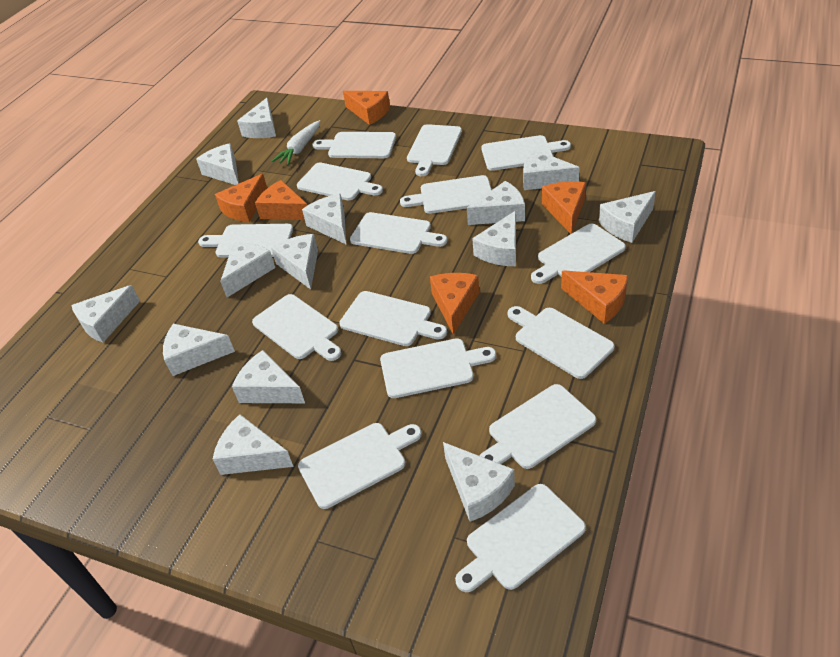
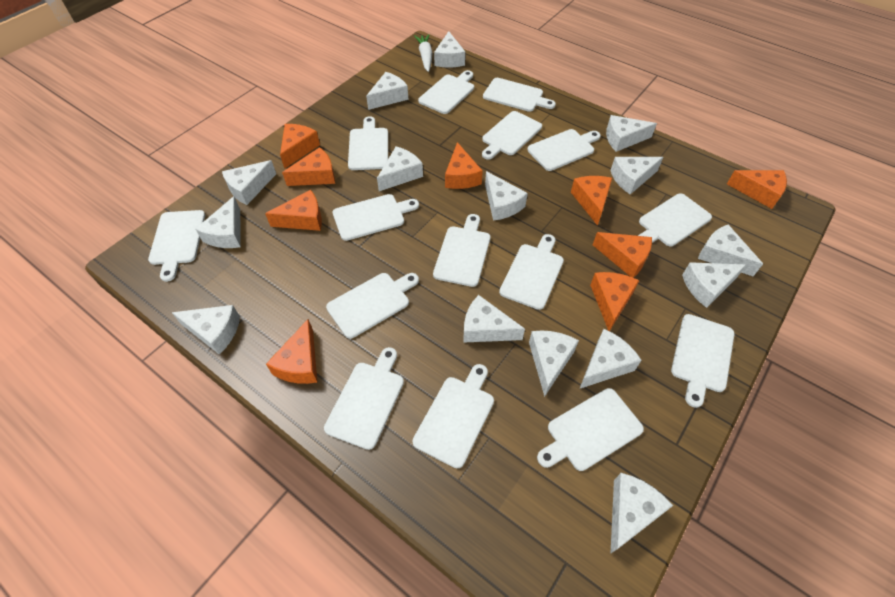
orange cheese: 6 -> 9
white cheese: 14 -> 15

